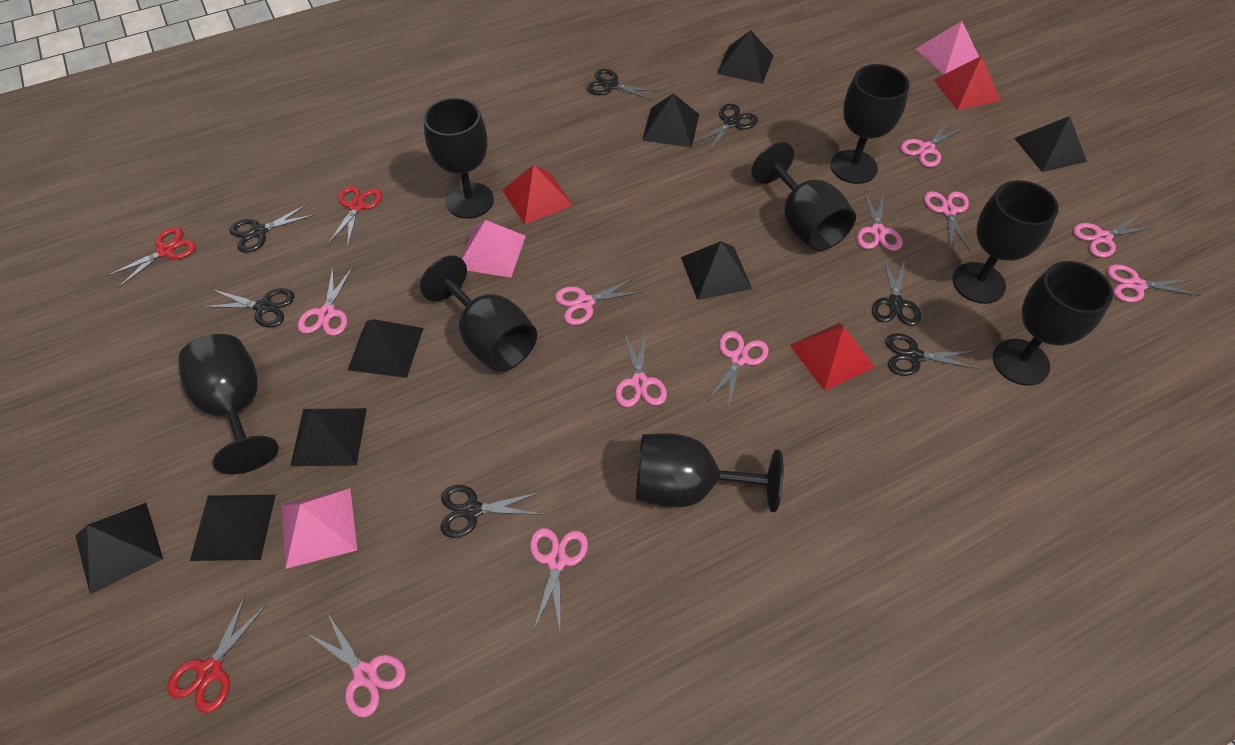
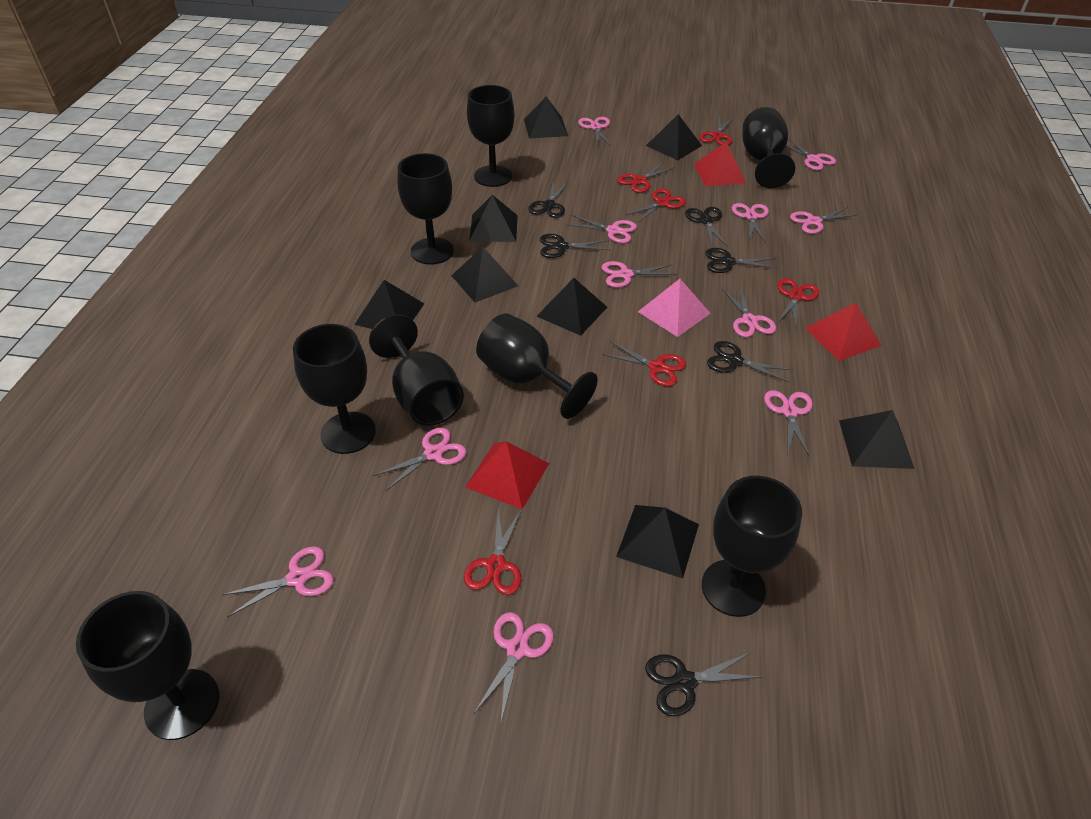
black scissors: 7 -> 6
pink pyramid: 3 -> 1
red scissors: 3 -> 6

